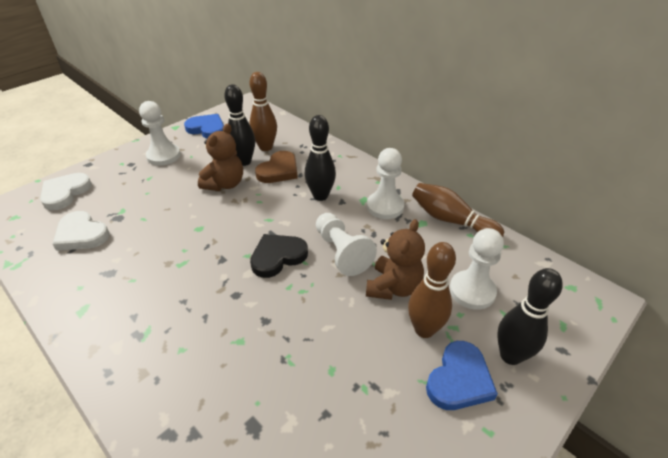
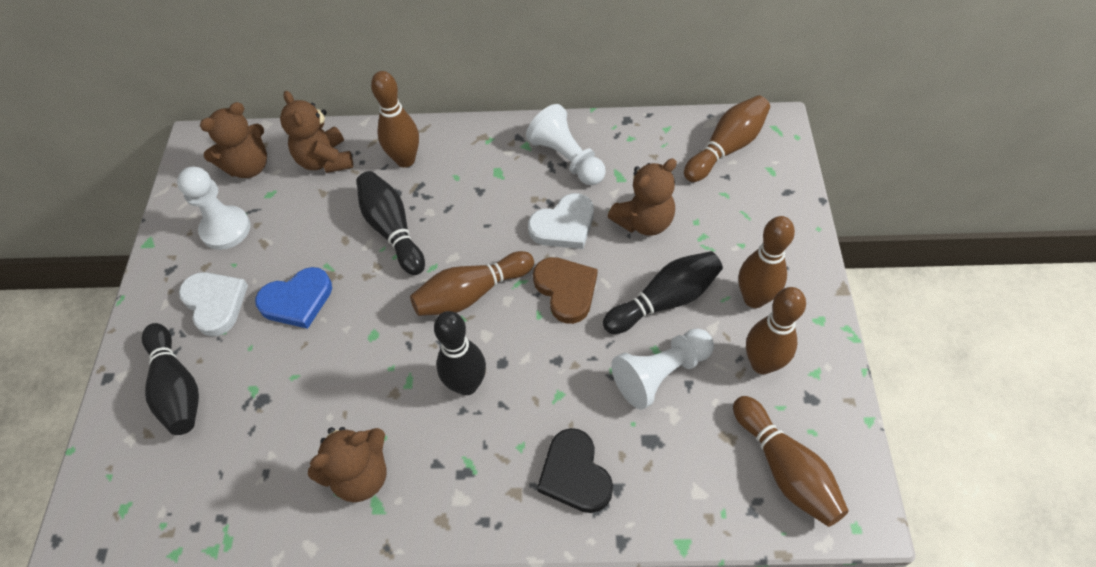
black bowling pin: 3 -> 4
blue heart: 2 -> 1
brown bowling pin: 3 -> 6
brown teddy bear: 2 -> 4
white pawn: 4 -> 3

